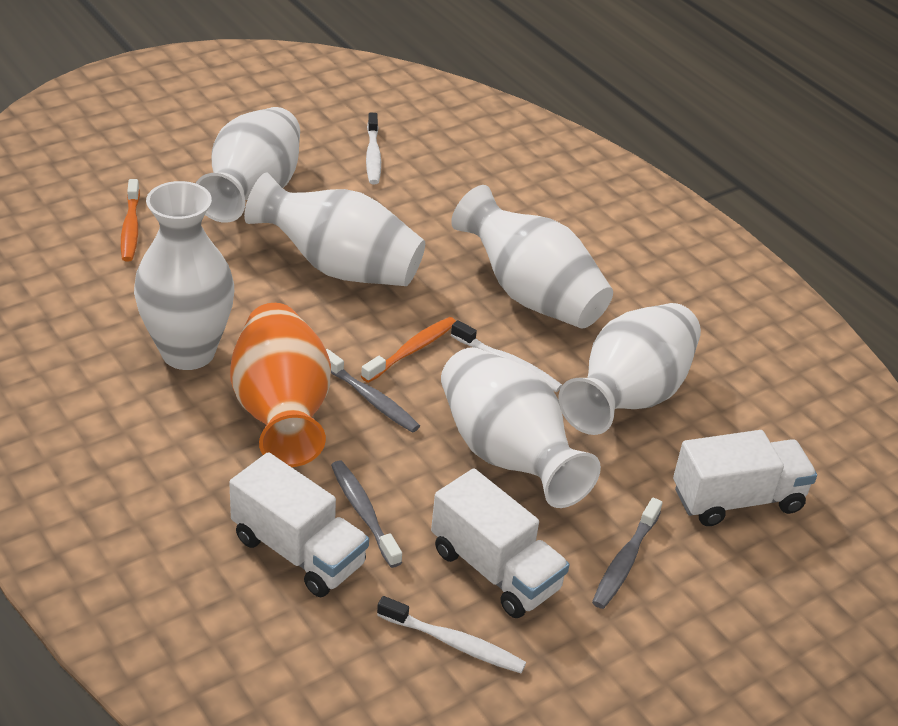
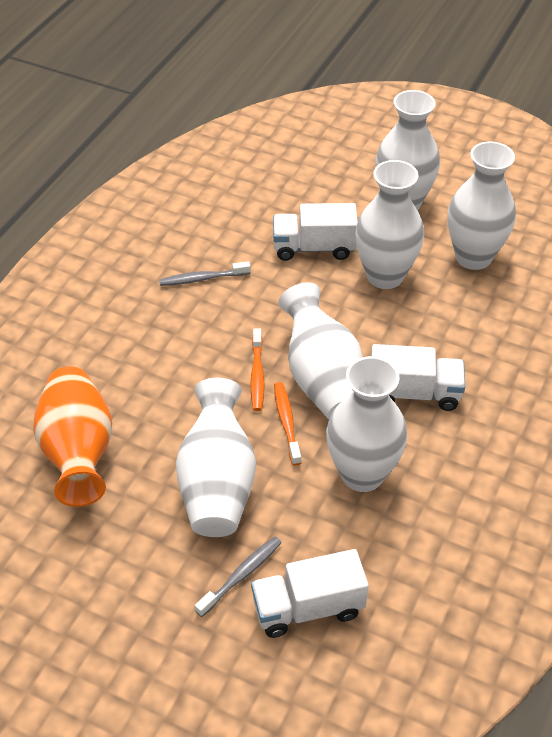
grey toothbrush: 3 -> 2
white toothbrush: 3 -> 0

